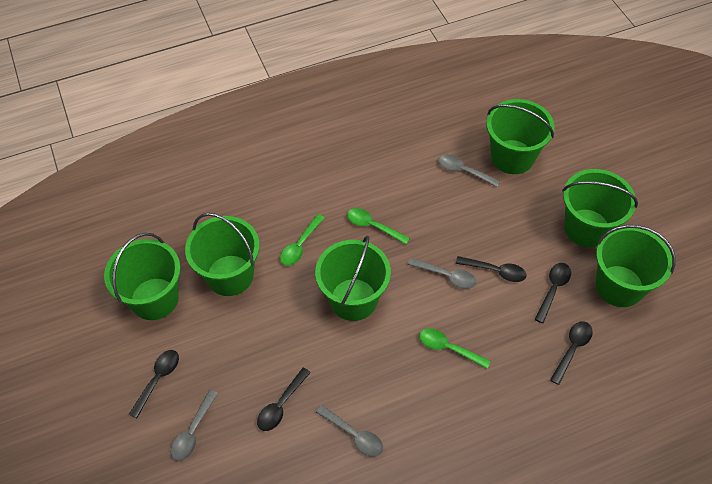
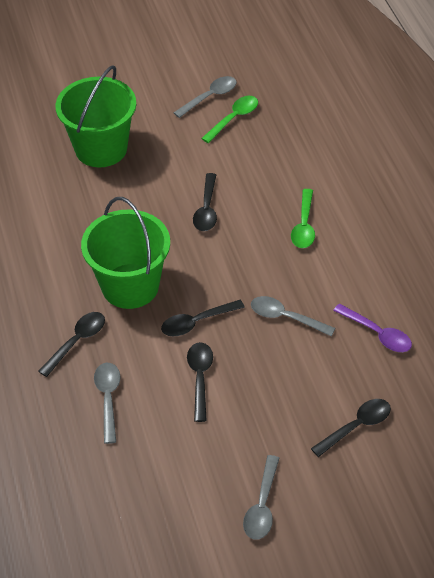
green bucket: 6 -> 2
green spoon: 3 -> 2
purple spoon: 0 -> 1

